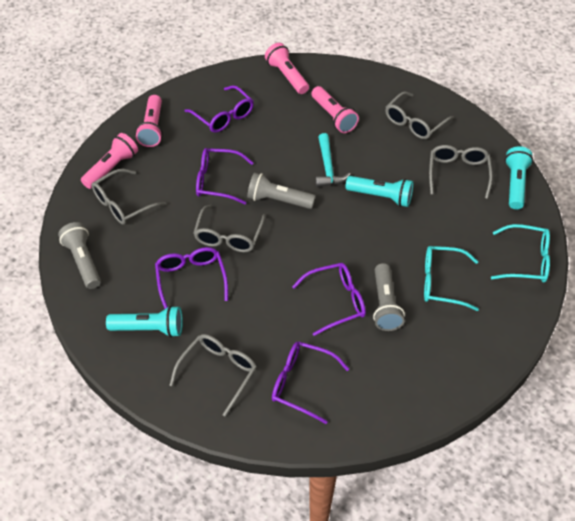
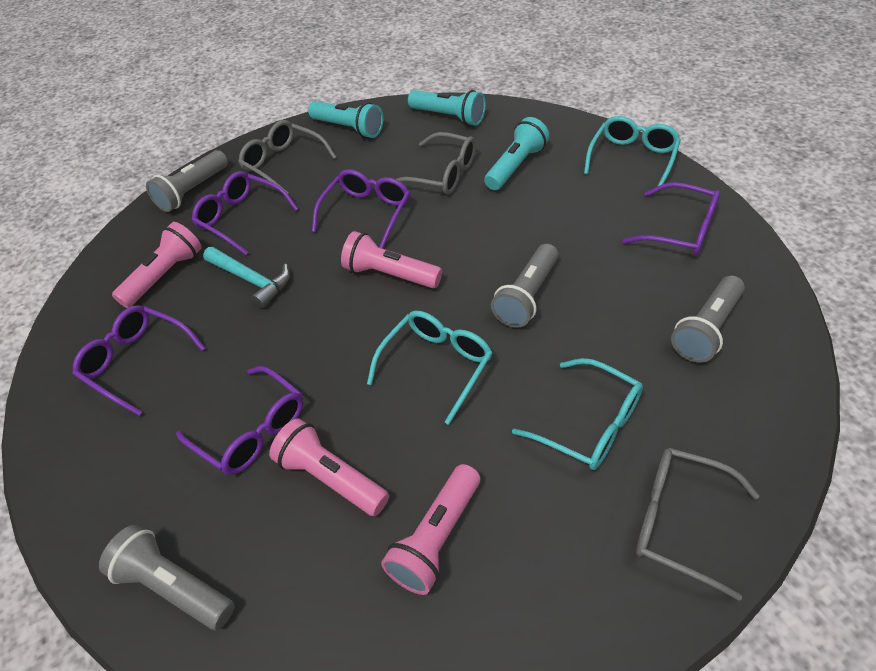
grey flashlight: 3 -> 4
grey glasses: 5 -> 3
turquoise glasses: 2 -> 3

